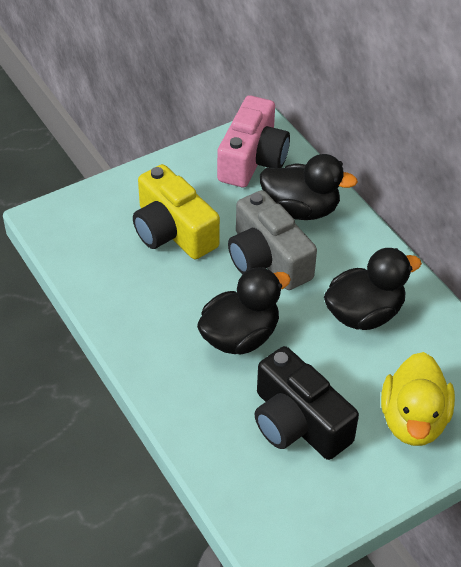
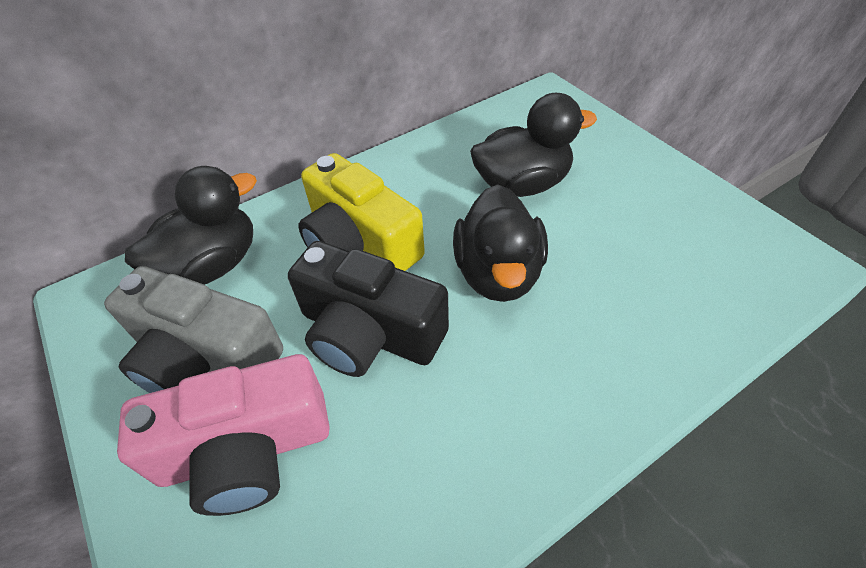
yellow duck: 1 -> 0

